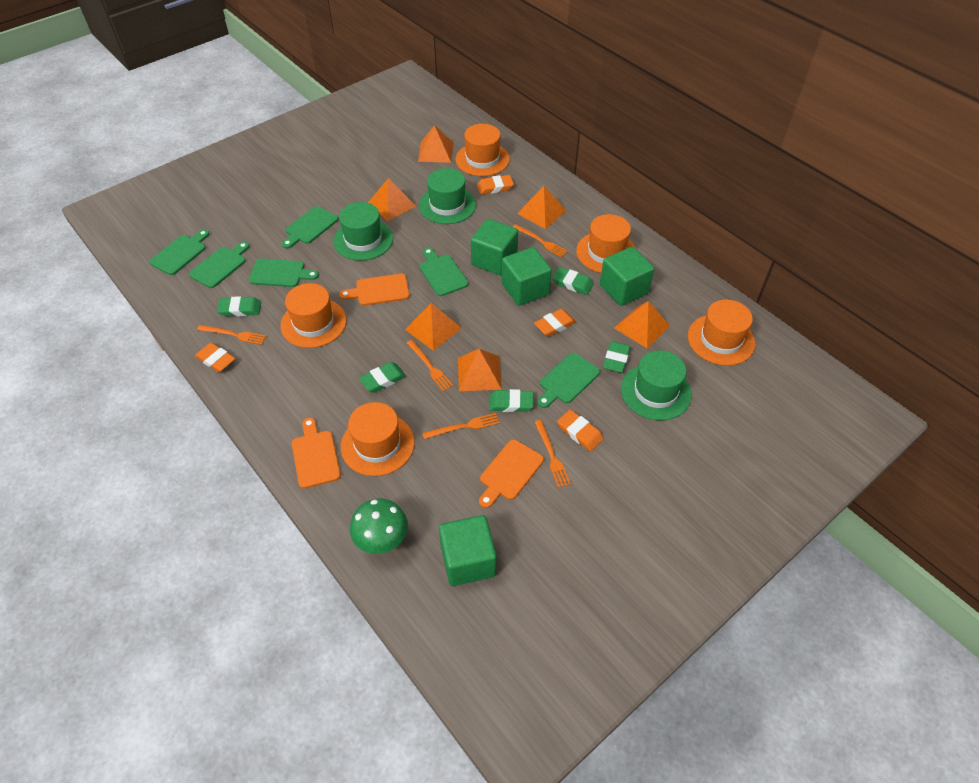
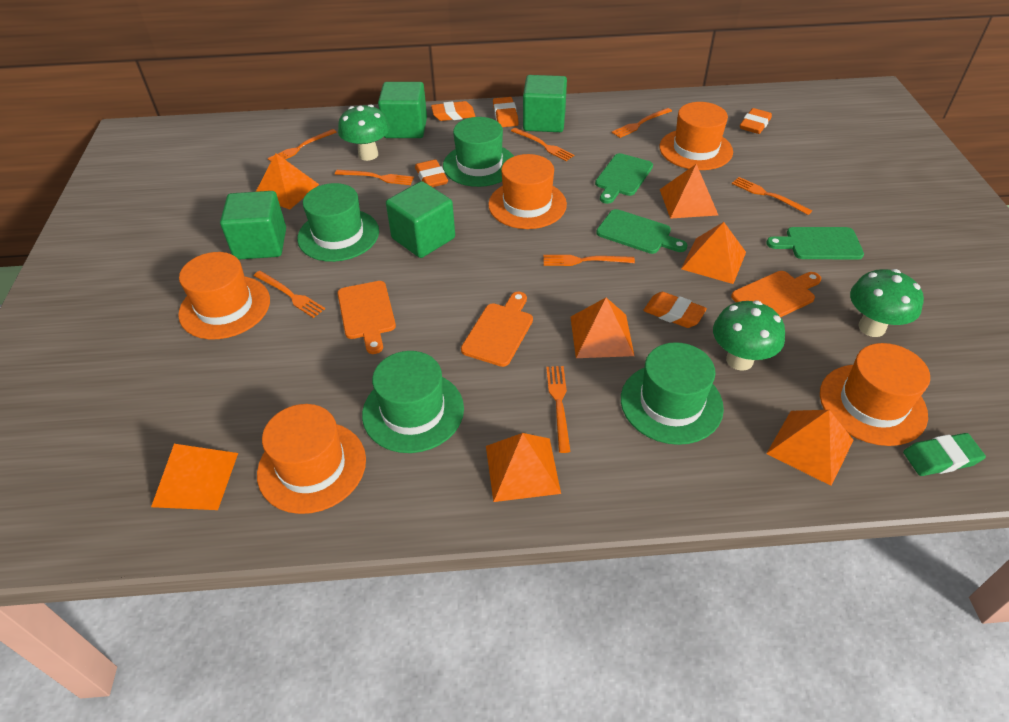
green cutting board: 6 -> 3
green eraser: 5 -> 1
green hat: 3 -> 4
green mushroom: 1 -> 3
orange eraser: 4 -> 5
orange fork: 5 -> 8
orange pyramid: 6 -> 7

